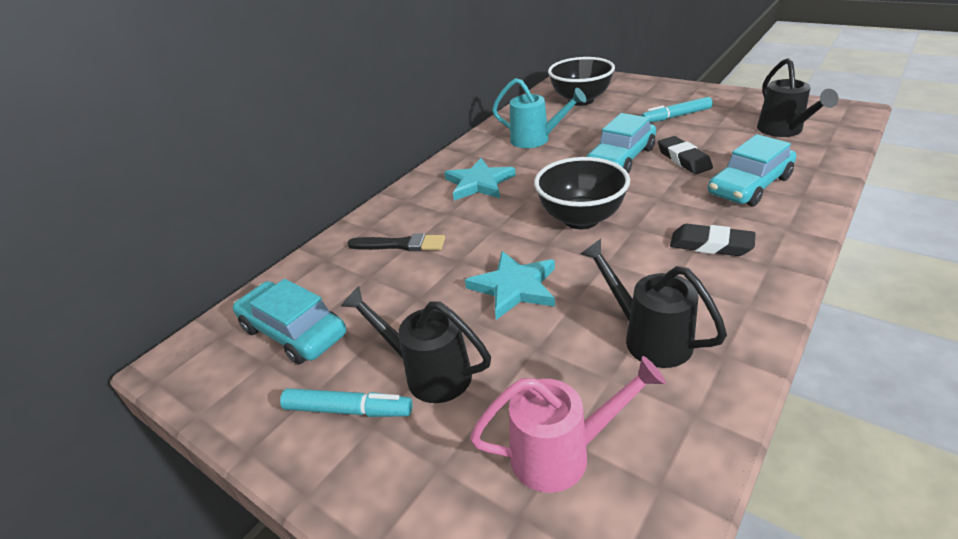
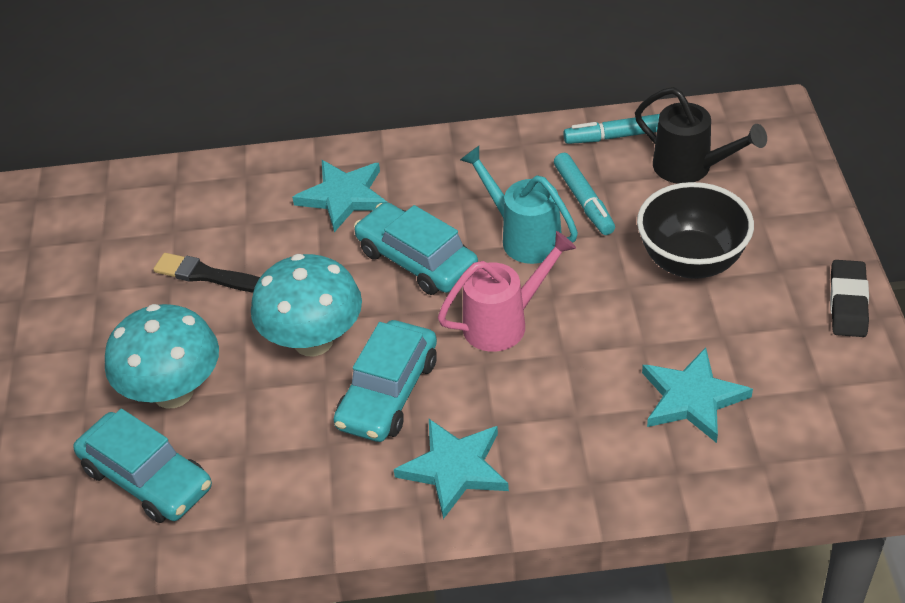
black bowl: 2 -> 1
black eraser: 2 -> 1
black watering can: 3 -> 1
turquoise mushroom: 0 -> 2
turquoise star: 2 -> 3

